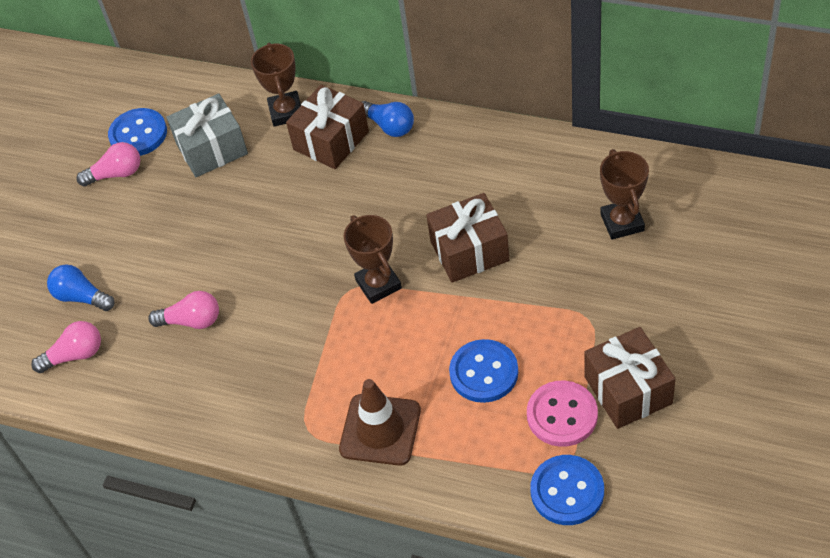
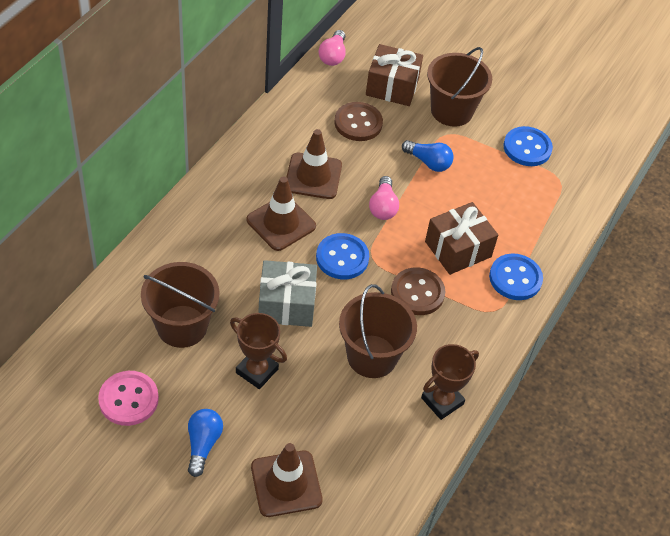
brown bucket: 0 -> 3
brown button: 0 -> 2
brown gift: 3 -> 2
brown traffic cone: 1 -> 3
brown trophy: 3 -> 2
pink light bulb: 3 -> 2

